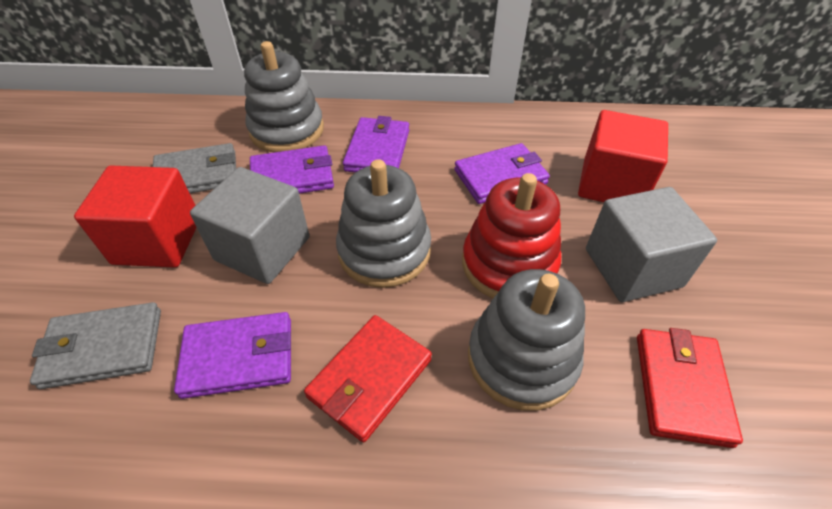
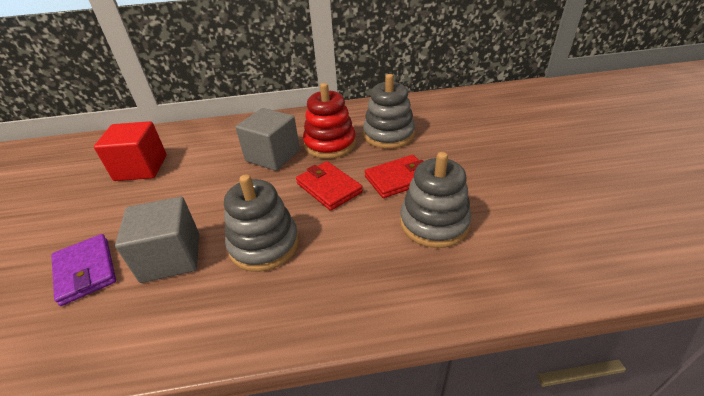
grey wallet: 2 -> 0
purple wallet: 4 -> 1
red cube: 2 -> 1

